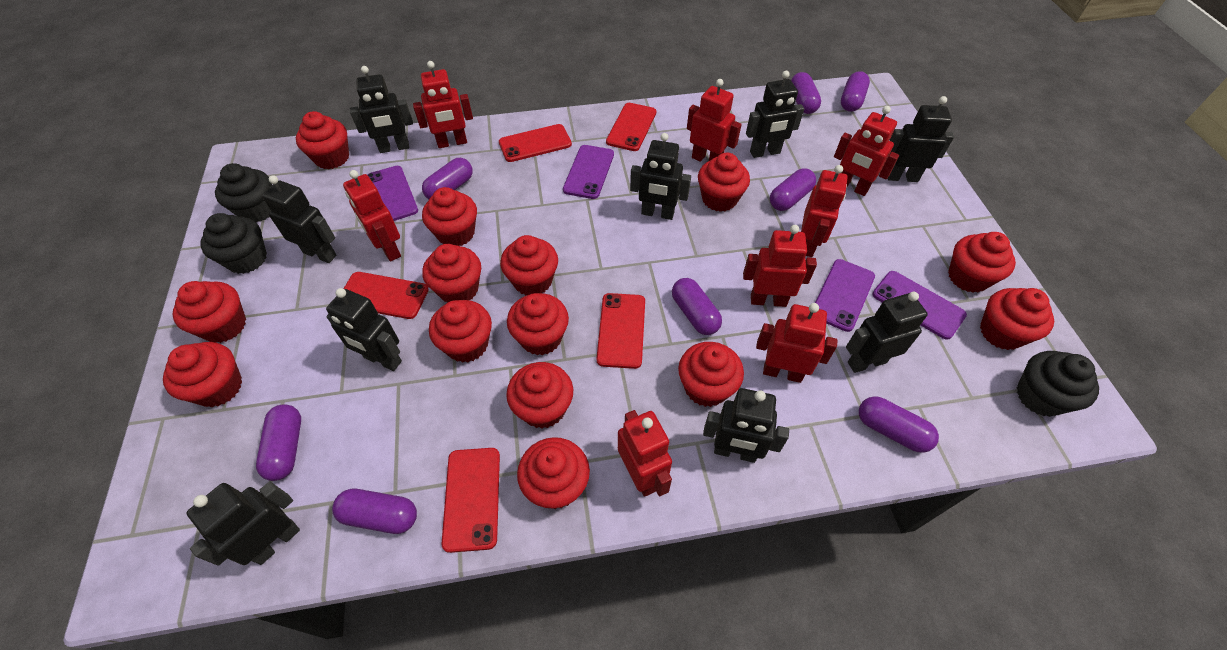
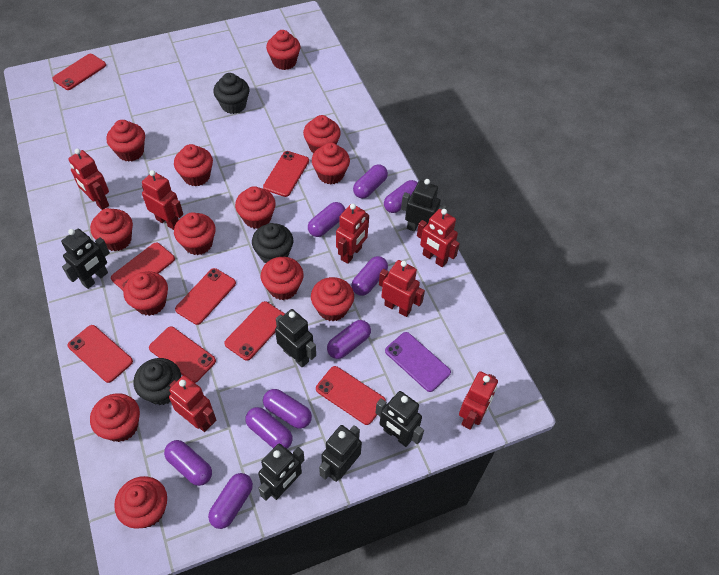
black robot: 9 -> 6
purple capsule: 8 -> 9
purple phone: 4 -> 1
red cupcake: 14 -> 13
red phone: 5 -> 8
red robot: 8 -> 7

